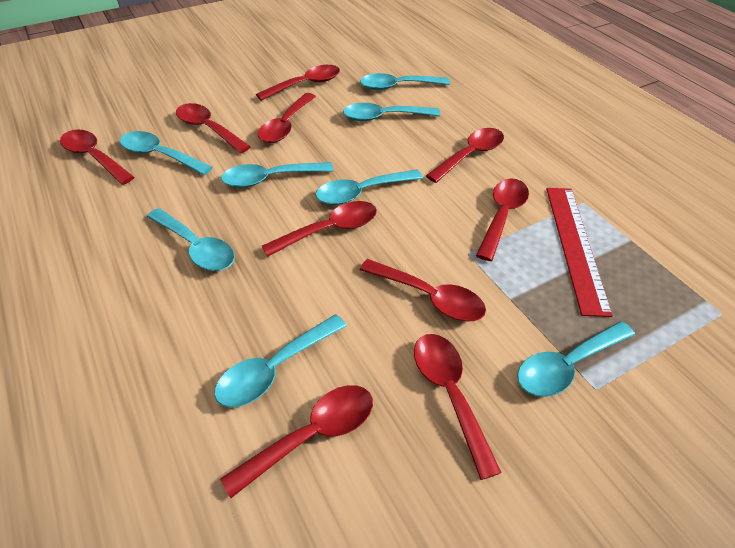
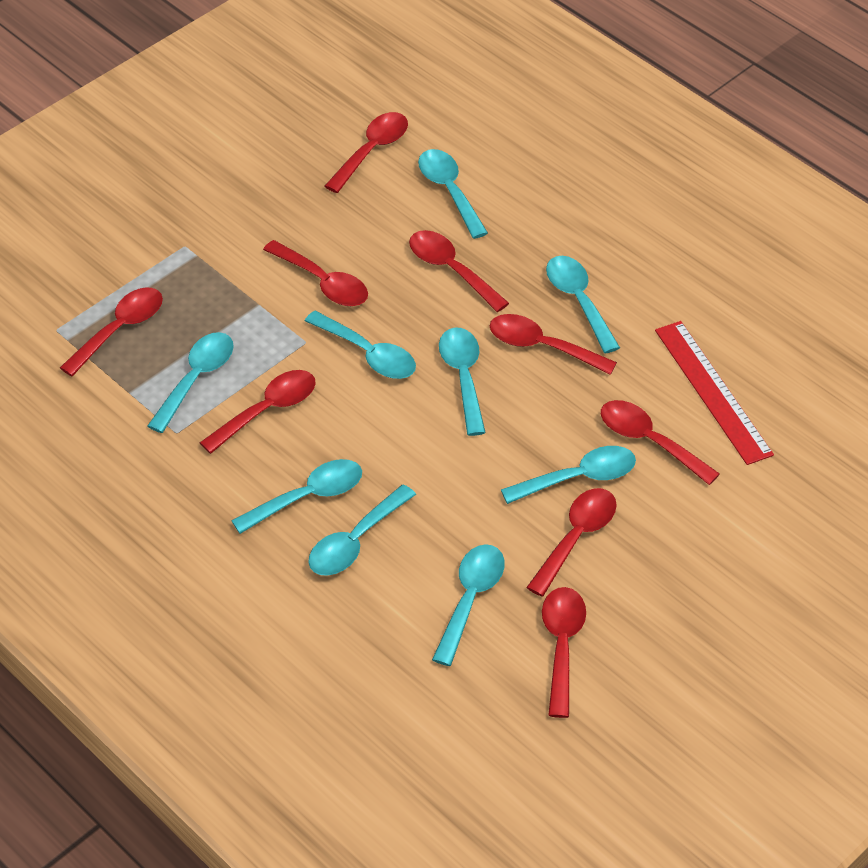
red spoon: 10 -> 9
turquoise spoon: 8 -> 9

